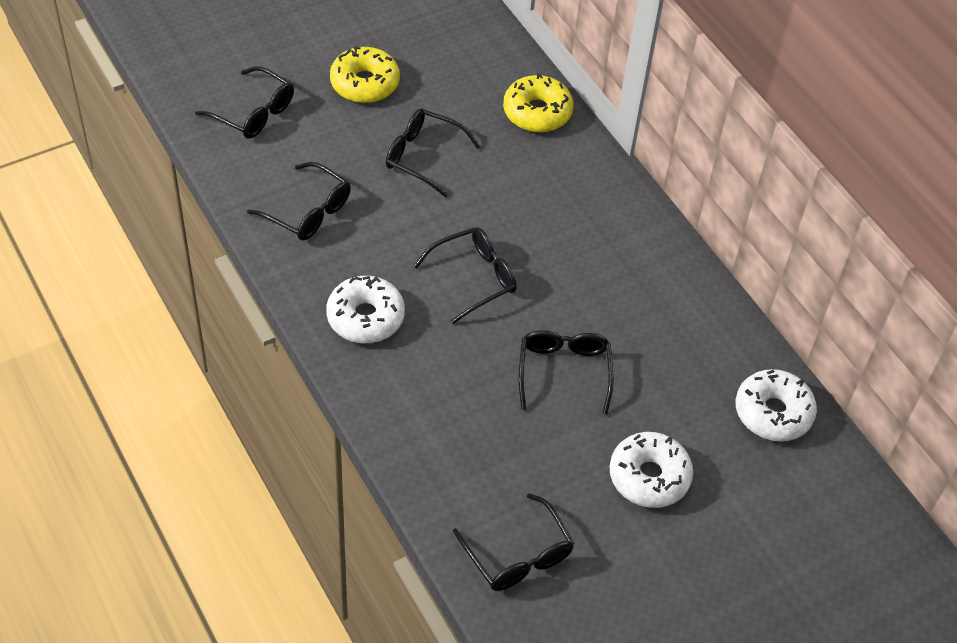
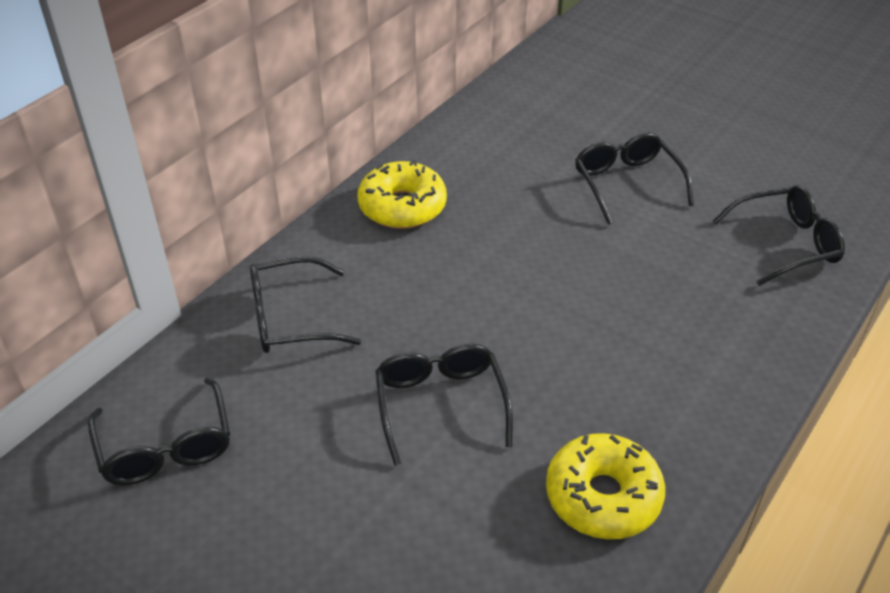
black glasses: 6 -> 5
white donut: 3 -> 0

